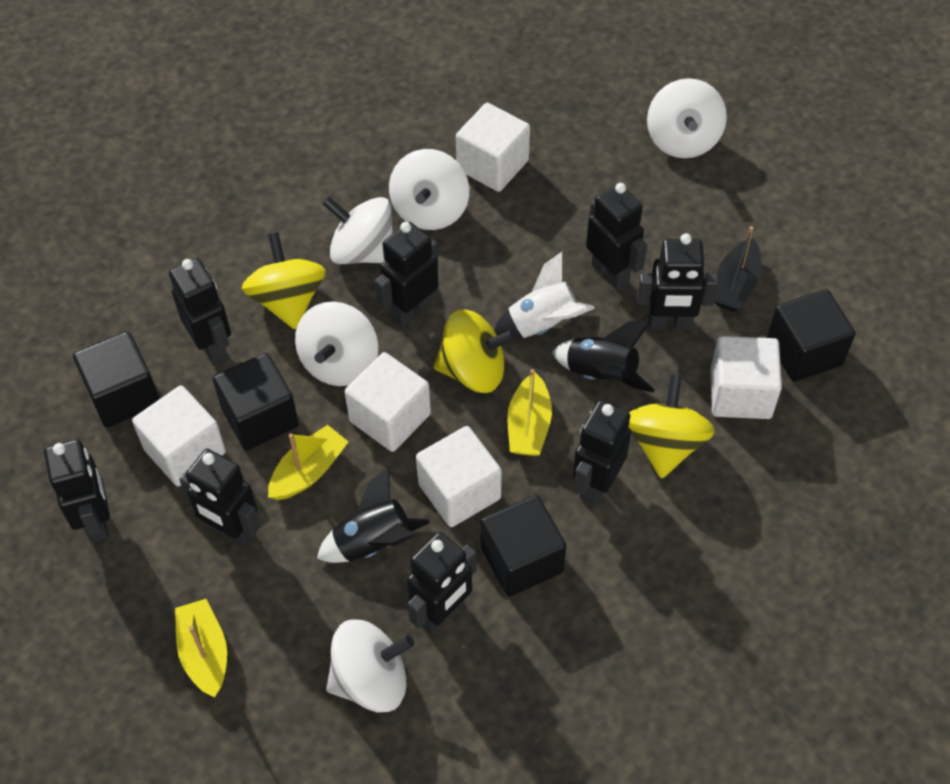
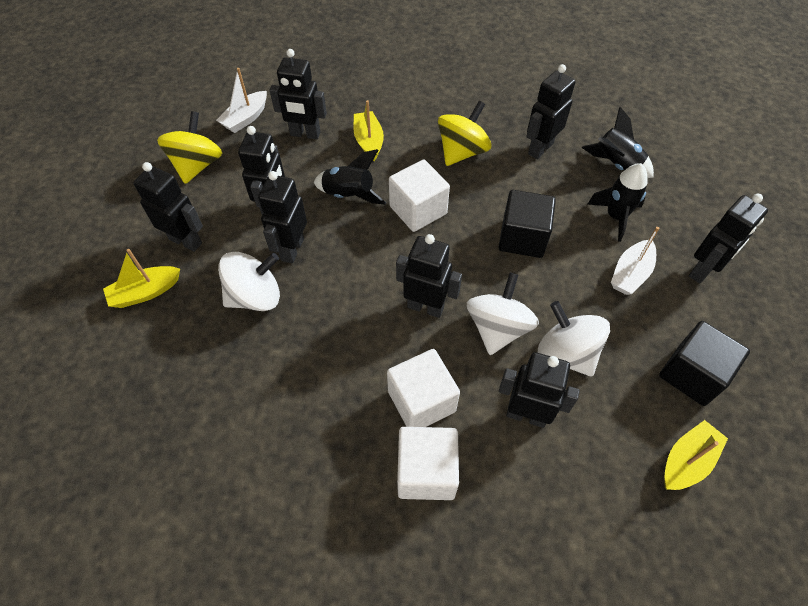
black boat: 1 -> 0
black cube: 4 -> 2
black rocket: 2 -> 3
white boat: 0 -> 2
white cube: 5 -> 3
white rocket: 1 -> 0
white spinning top: 5 -> 3
yellow spinning top: 3 -> 2

